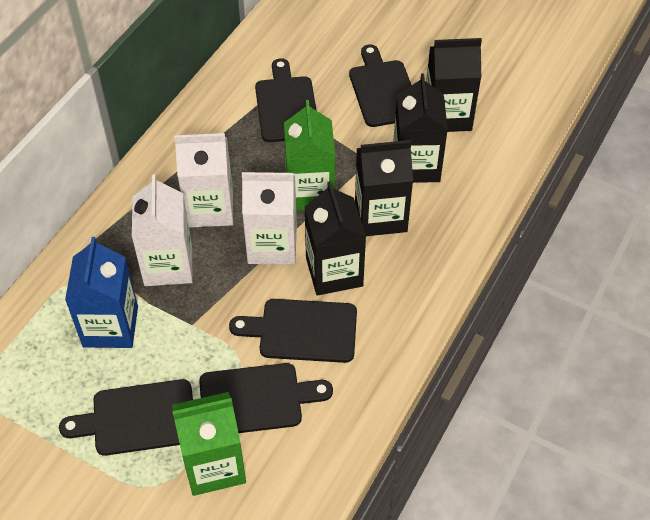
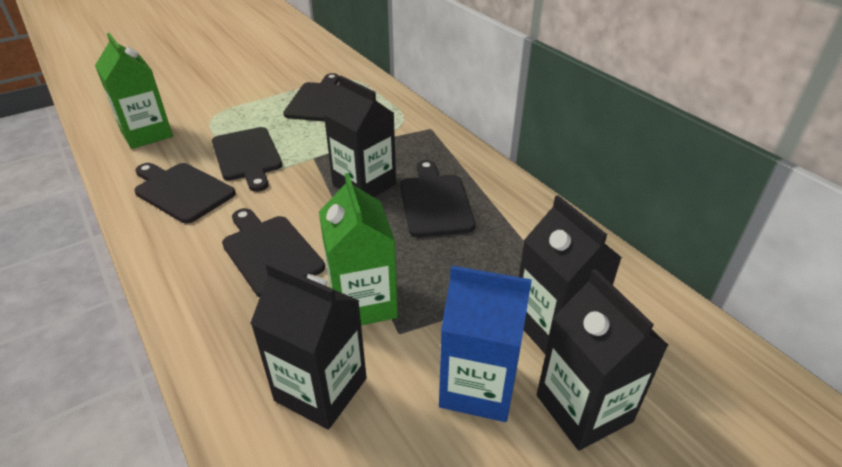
white carton: 3 -> 0

